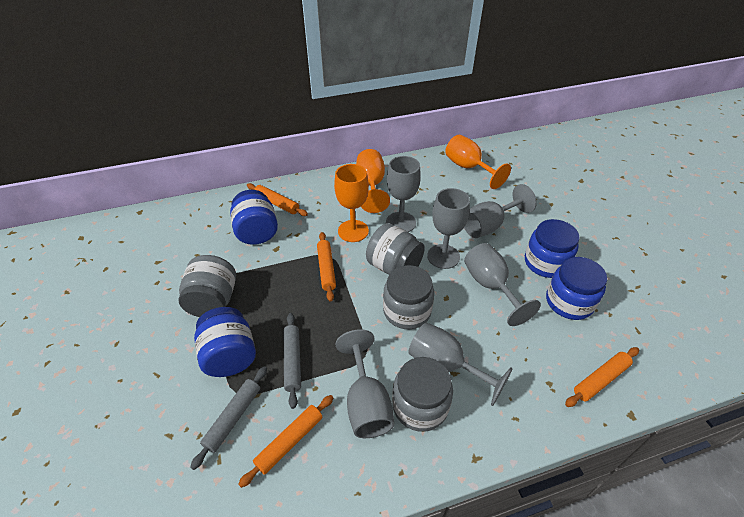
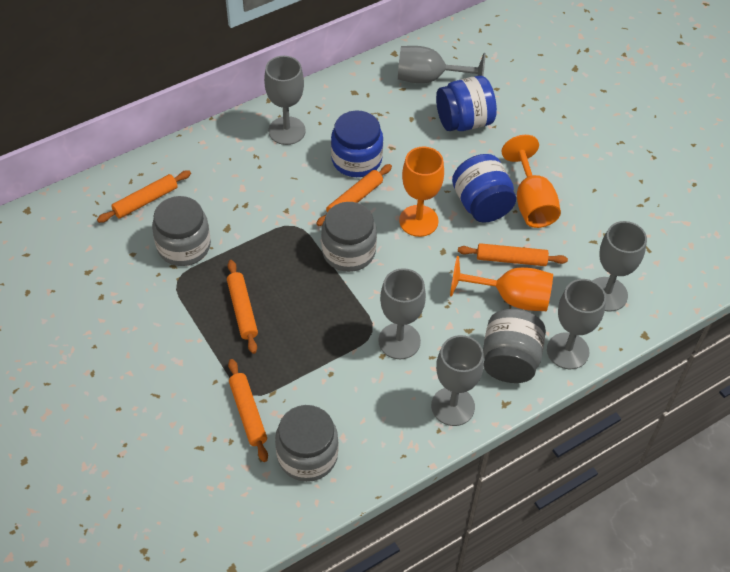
blue jar: 4 -> 3
grey rolling pin: 2 -> 0
orange rolling pin: 4 -> 5

